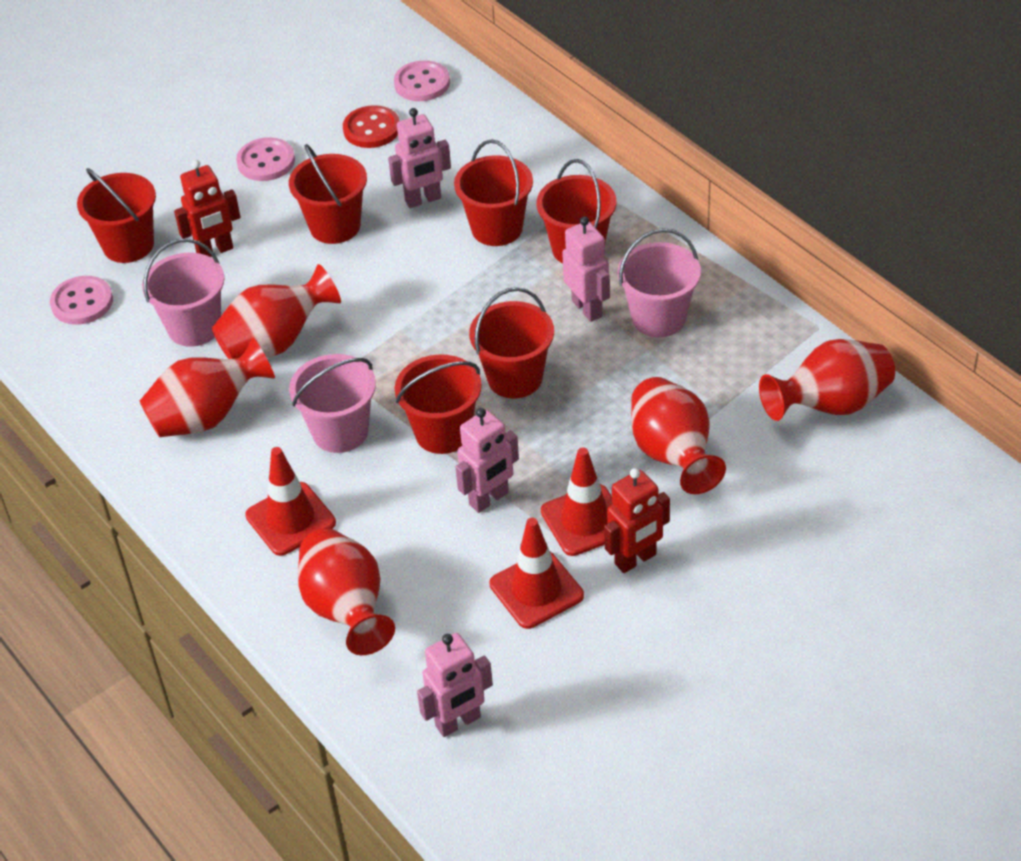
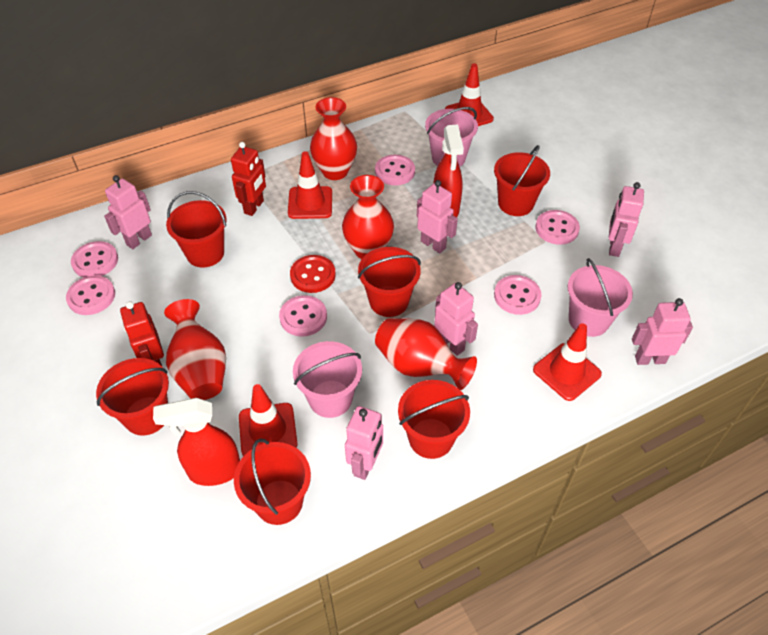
pink button: 3 -> 6
pink robot: 4 -> 6
red spray bottle: 0 -> 2
red traffic cone: 3 -> 4
red vase: 5 -> 4

